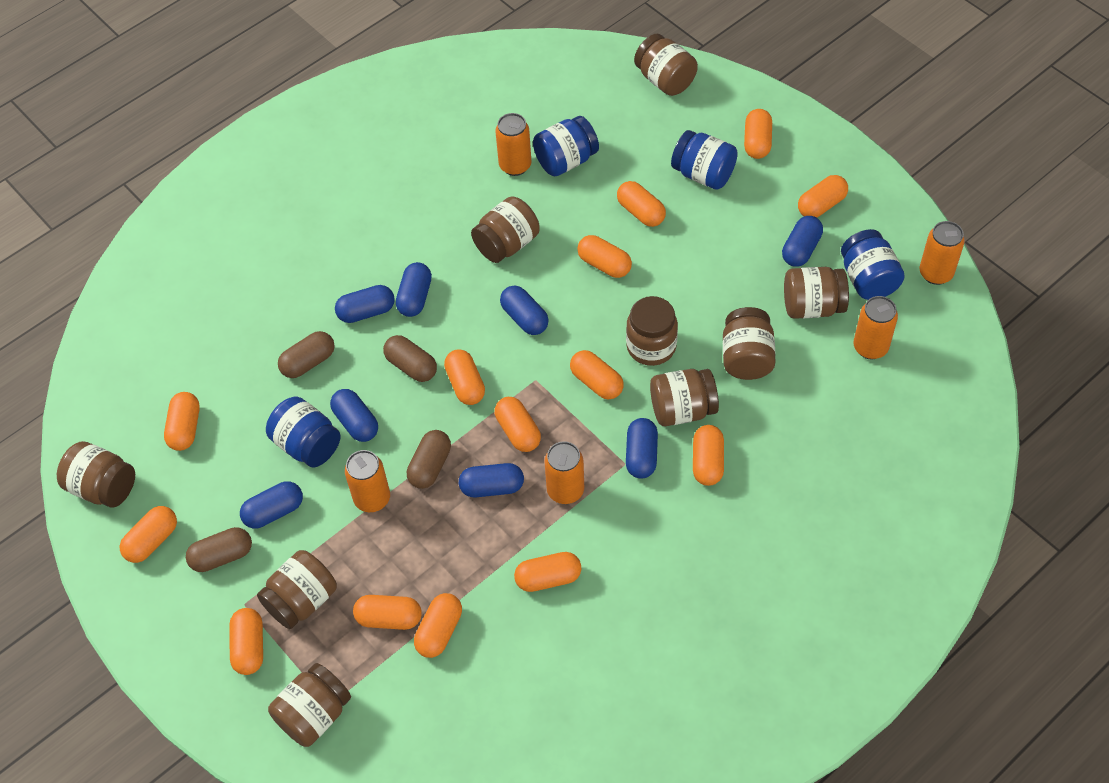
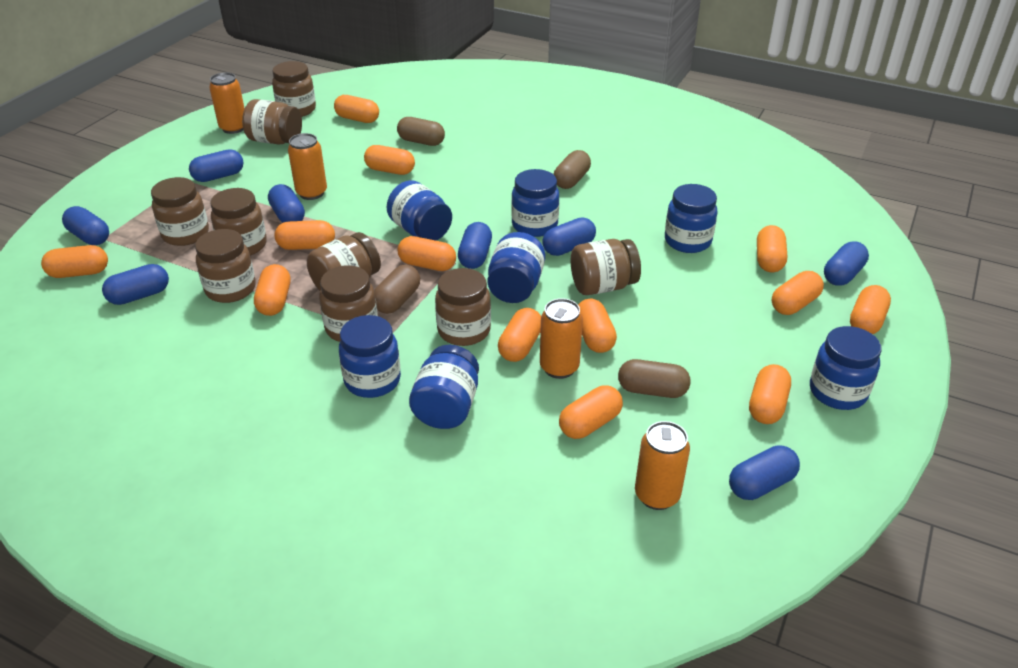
blue jar: 4 -> 7
orange can: 5 -> 4
orange capsule: 14 -> 13

